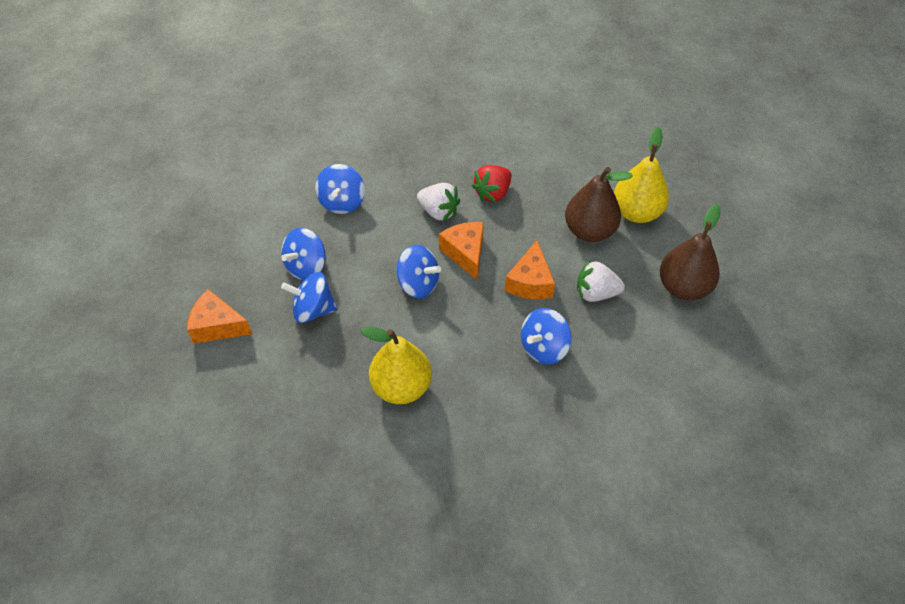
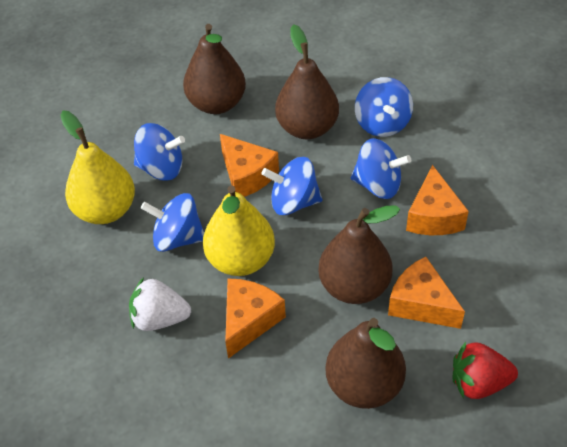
brown pear: 2 -> 4
orange cheese: 3 -> 4
white strawberry: 2 -> 1

